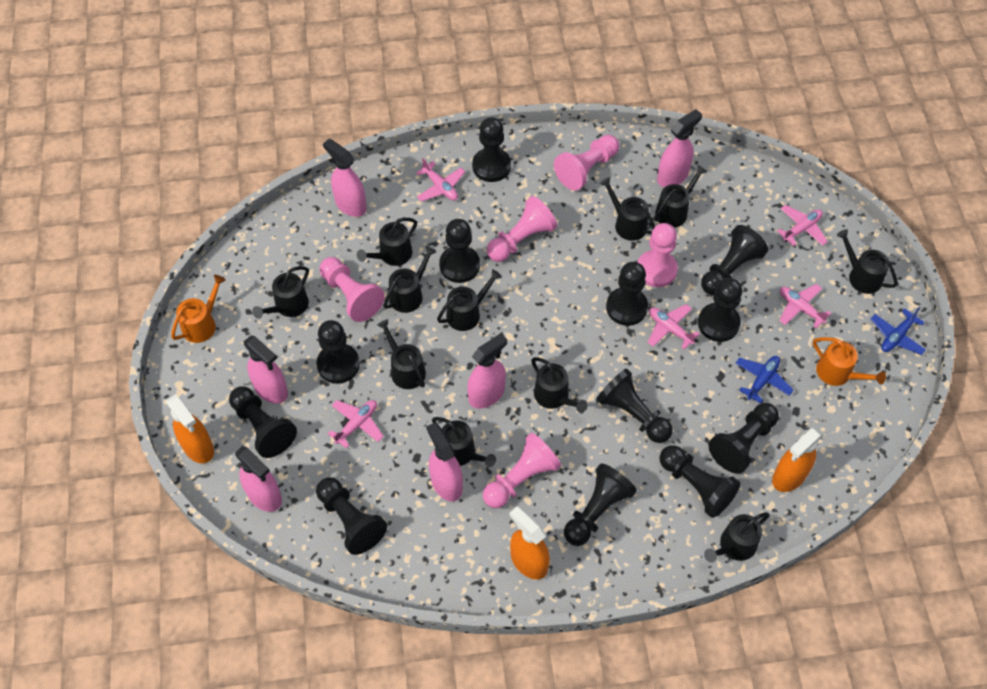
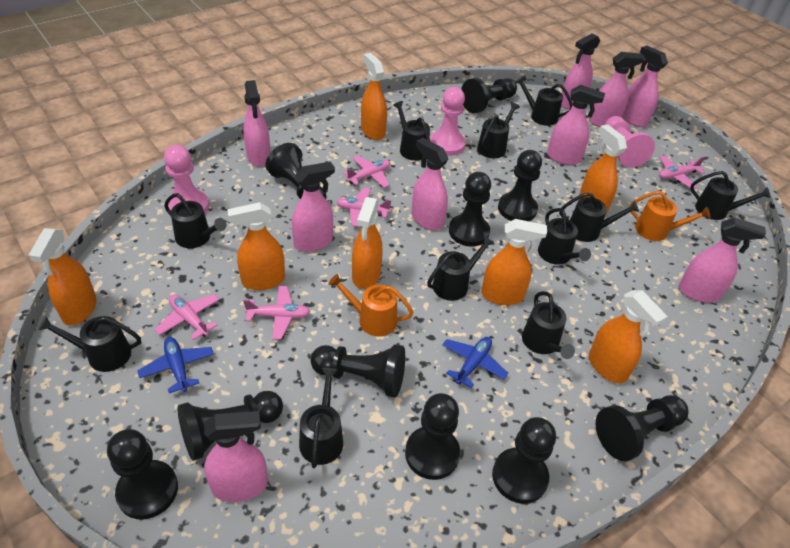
black pawn: 12 -> 10
orange spray bottle: 3 -> 7
pink pawn: 5 -> 3
pink spray bottle: 6 -> 9

